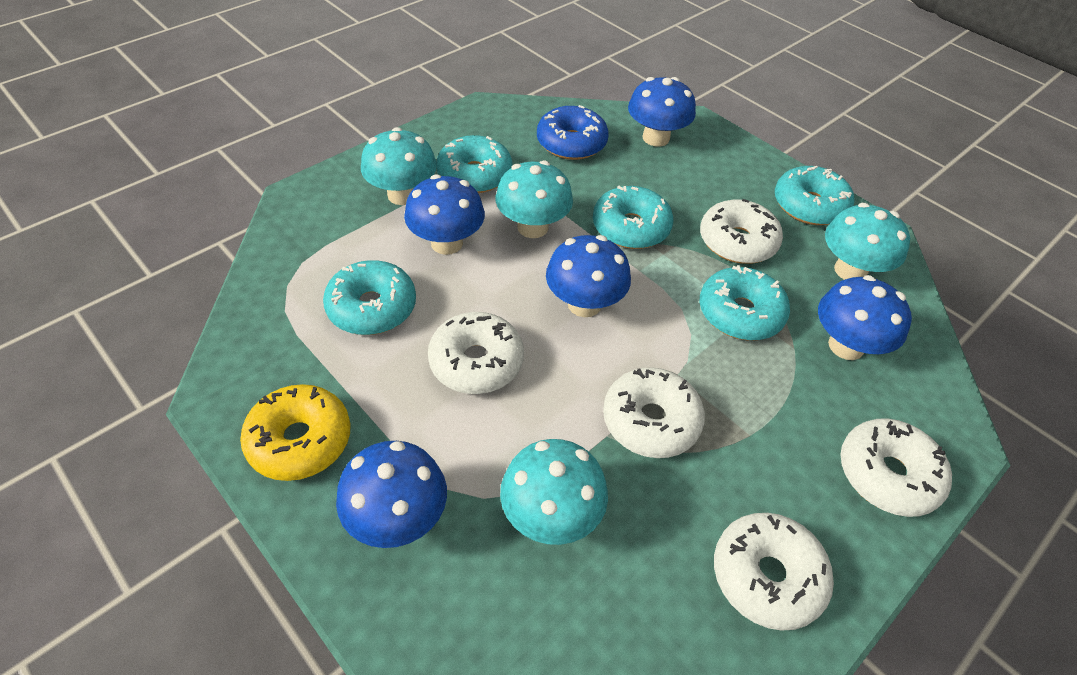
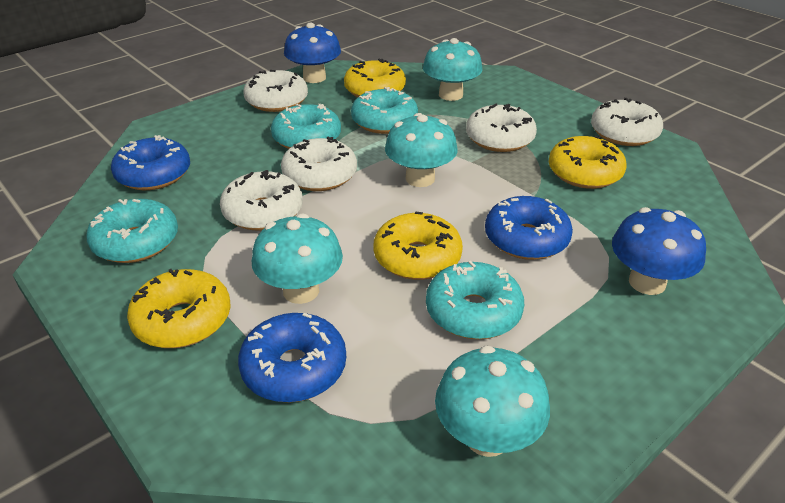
blue donut: 1 -> 3
blue mushroom: 5 -> 2
turquoise donut: 5 -> 4
yellow donut: 1 -> 4

